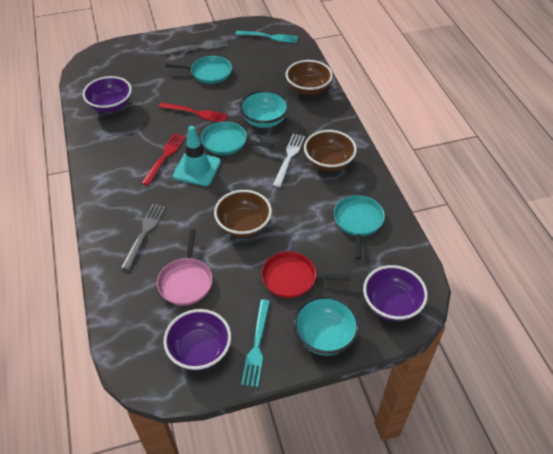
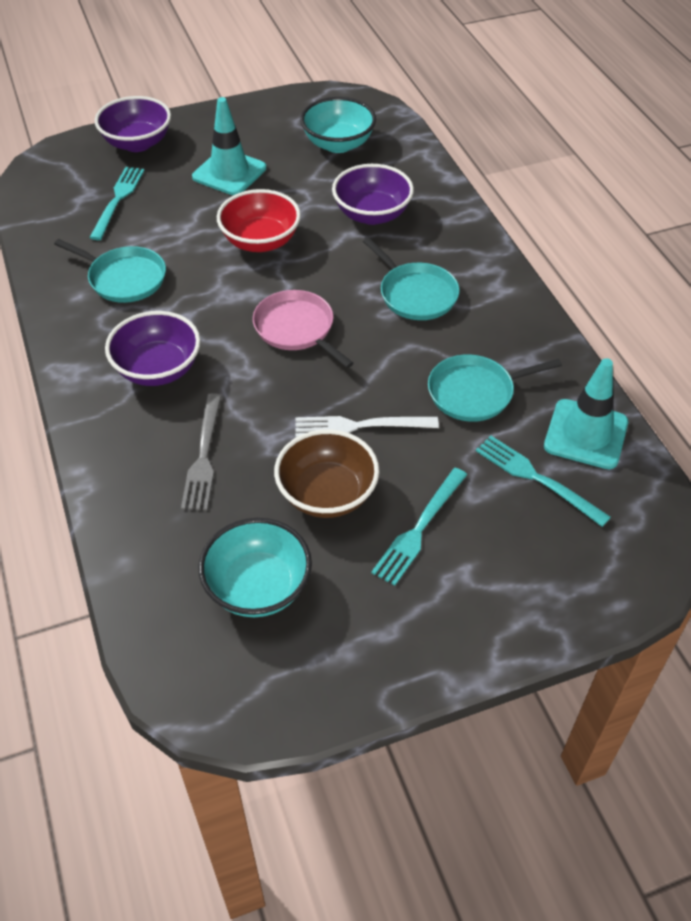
brown bowl: 3 -> 1
grey fork: 2 -> 1
red bowl: 0 -> 1
red fork: 2 -> 0
red pan: 1 -> 0
turquoise fork: 2 -> 3
turquoise traffic cone: 1 -> 2

